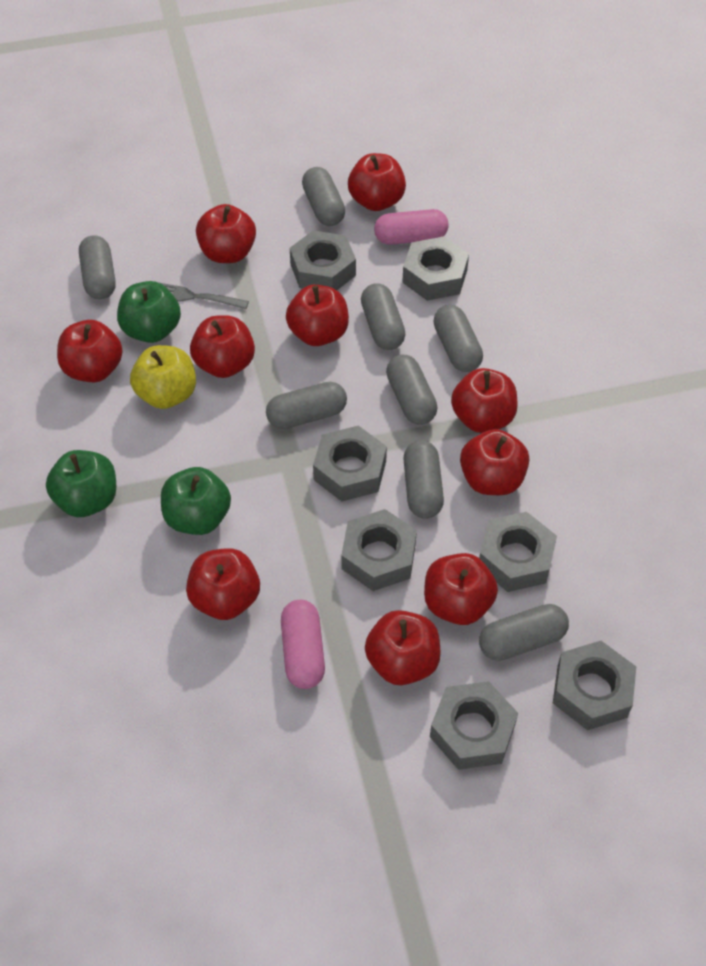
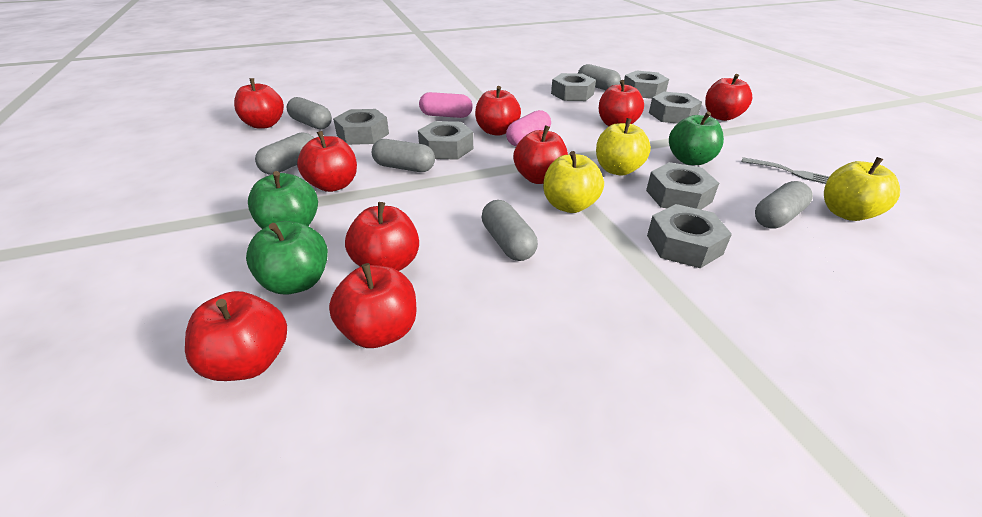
grey capsule: 8 -> 6
red apple: 10 -> 9
yellow apple: 1 -> 3

